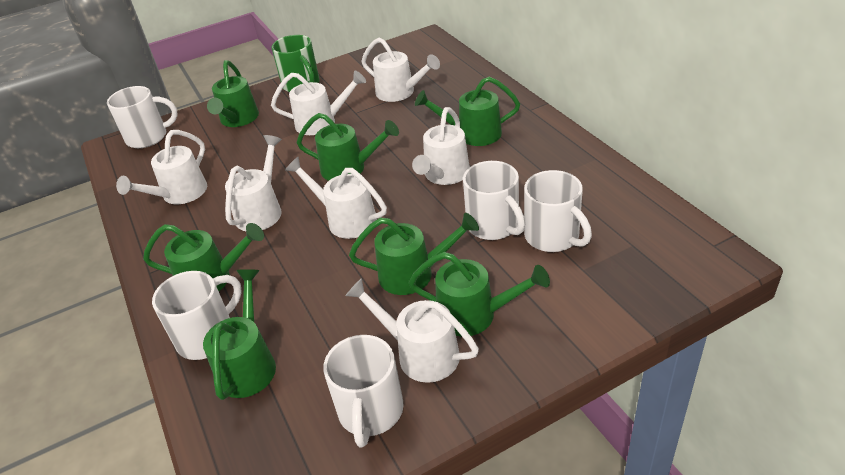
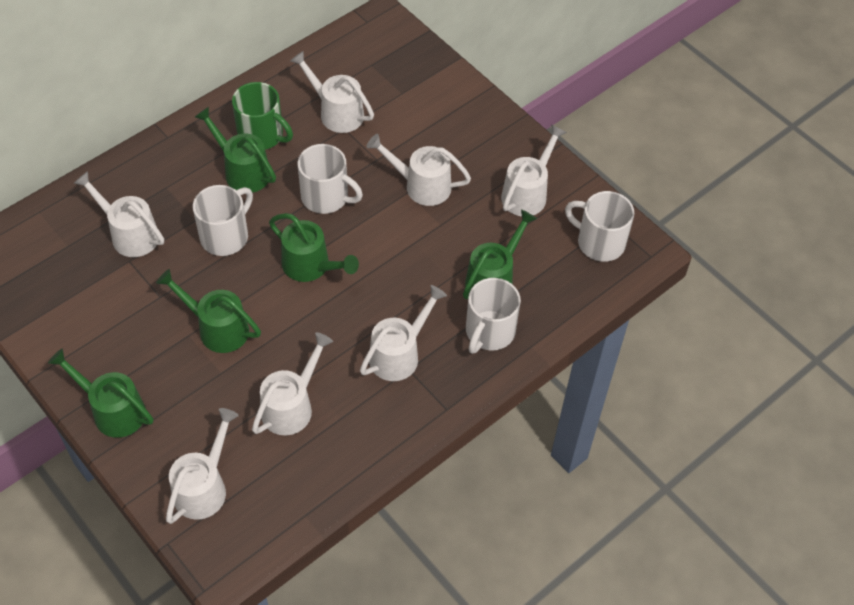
green watering can: 7 -> 5
white mug: 5 -> 4

